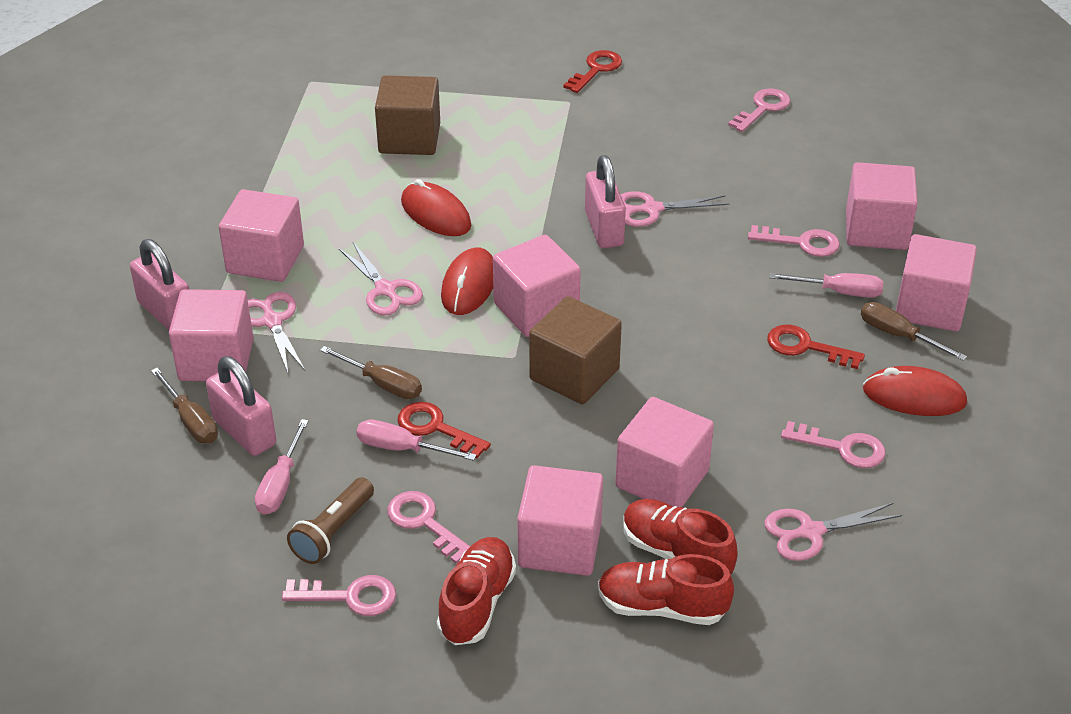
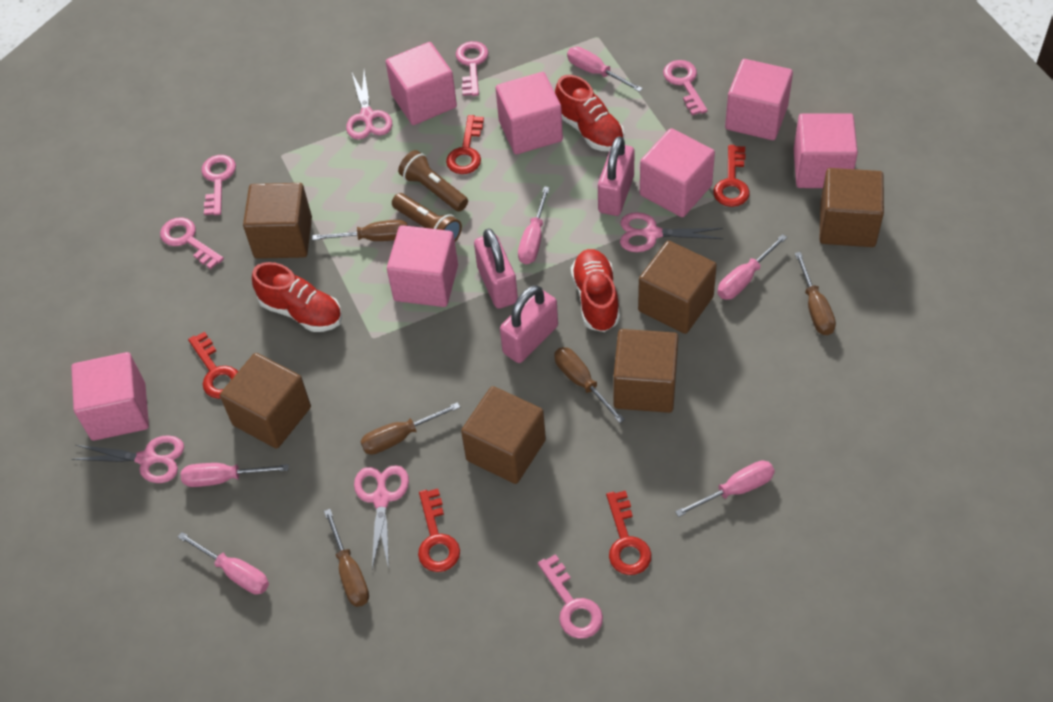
brown cube: 2 -> 6
brown flashlight: 1 -> 2
brown screwdriver: 3 -> 5
pink screwdriver: 3 -> 6
red key: 3 -> 5
red mouse: 3 -> 0

